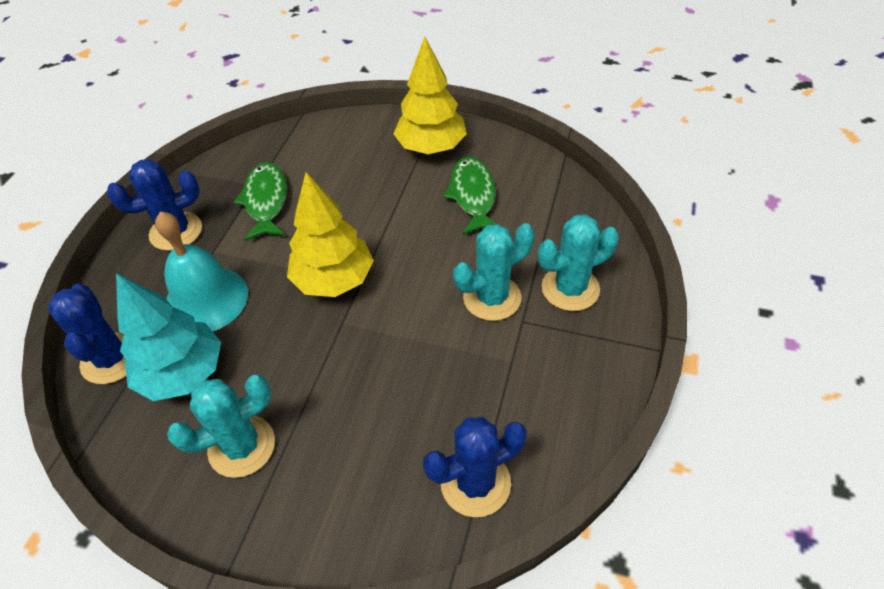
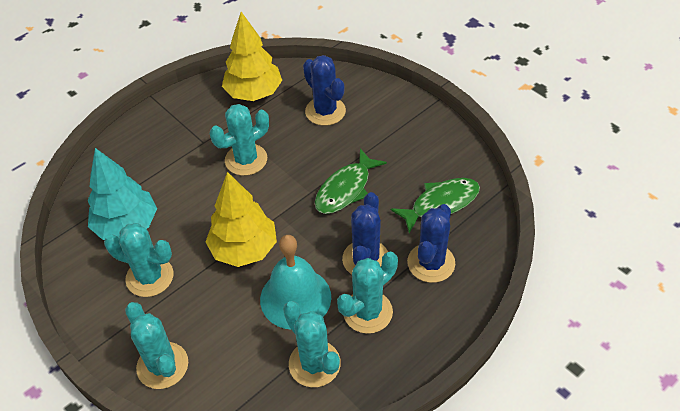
turquoise cactus: 3 -> 5

